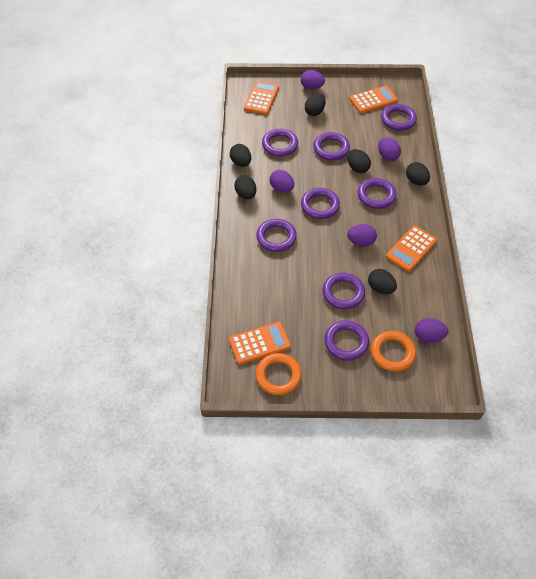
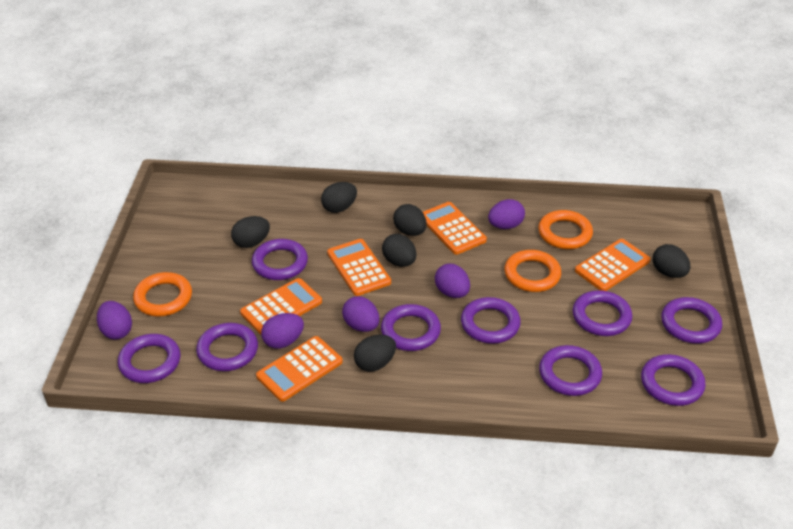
orange calculator: 4 -> 5
orange ring: 2 -> 3
purple ring: 8 -> 9

